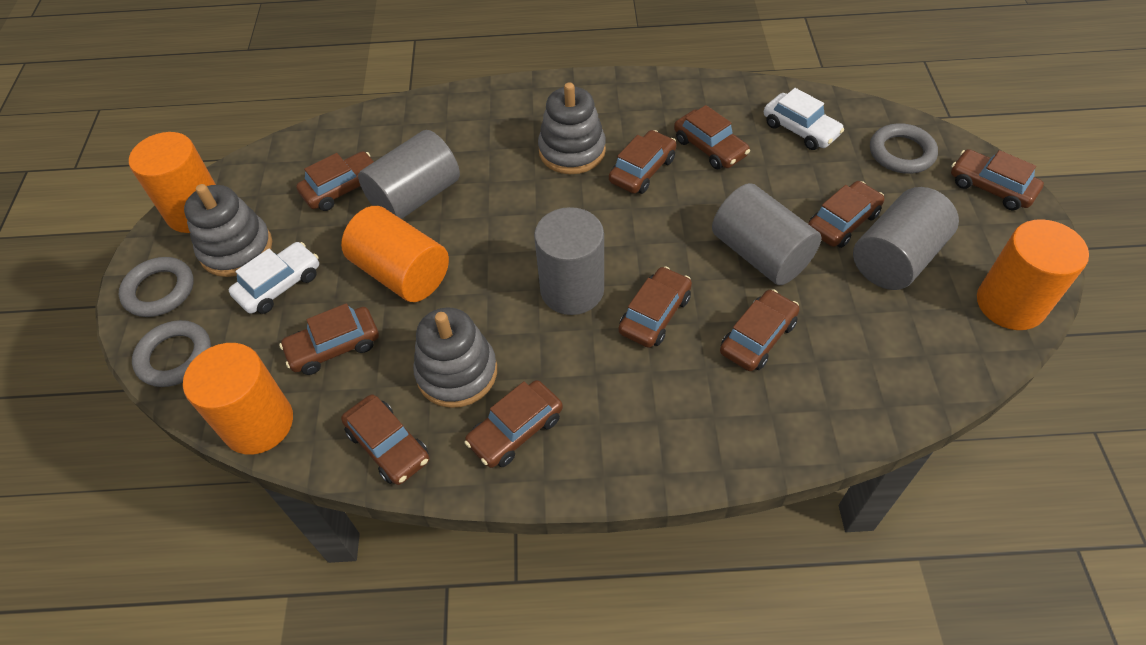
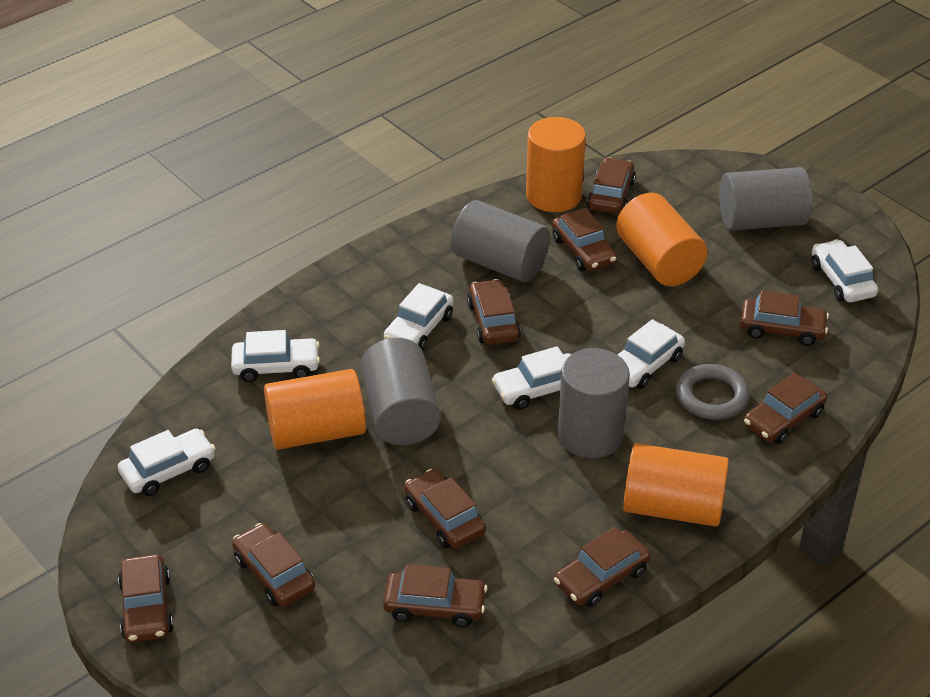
grey ring: 3 -> 1
grey stacking toy: 3 -> 0
white car: 2 -> 6

